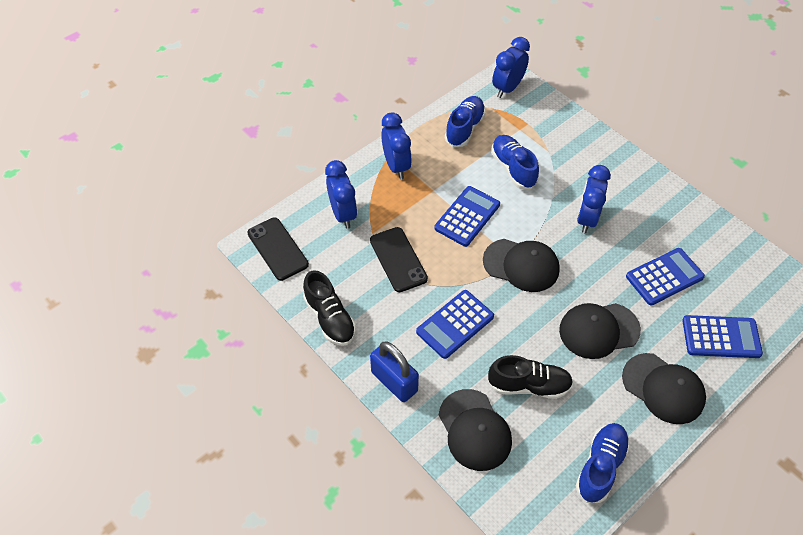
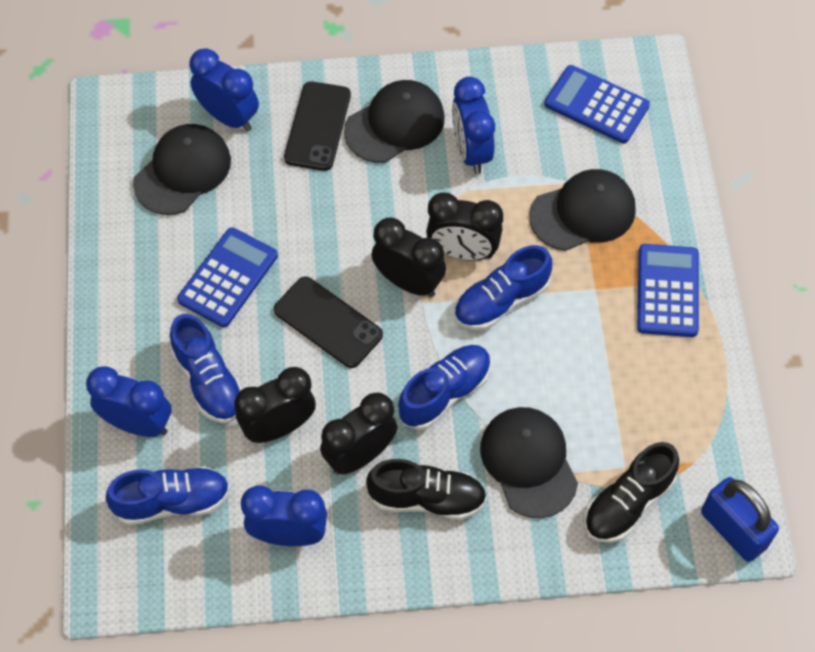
black clock: 0 -> 4
blue calculator: 4 -> 3
blue shoe: 3 -> 4

